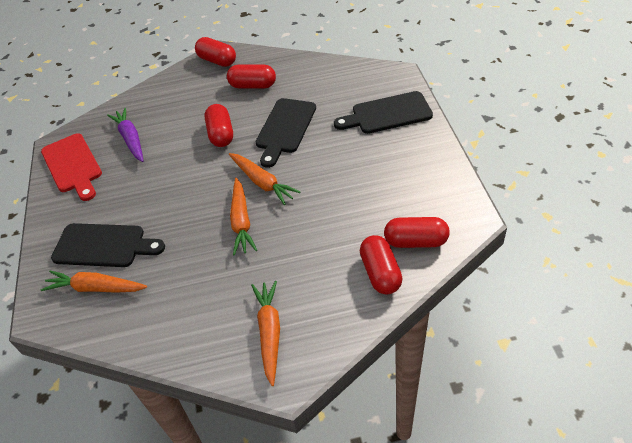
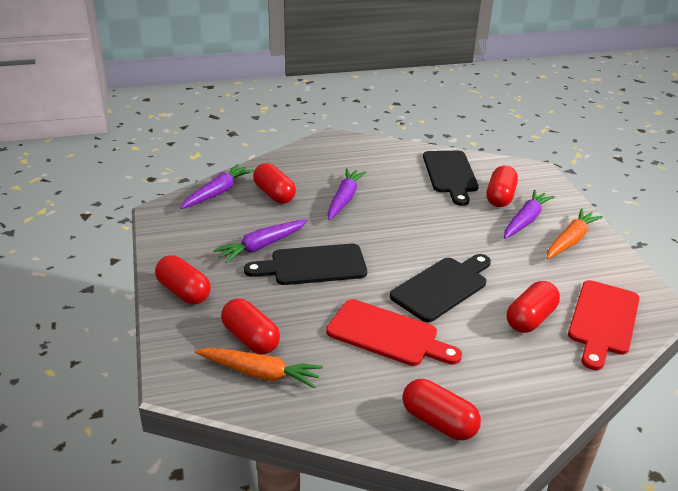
orange carrot: 4 -> 2
purple carrot: 1 -> 4
red capsule: 5 -> 6
red cutting board: 1 -> 2

